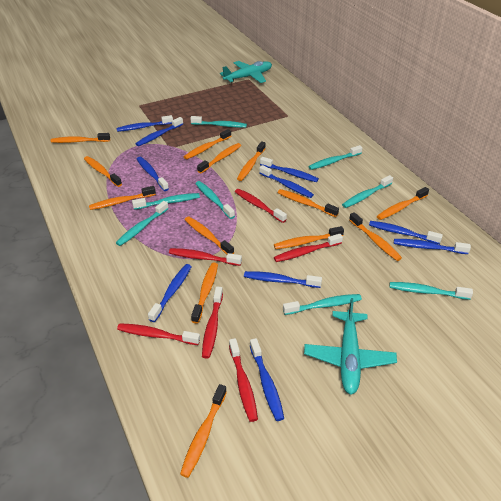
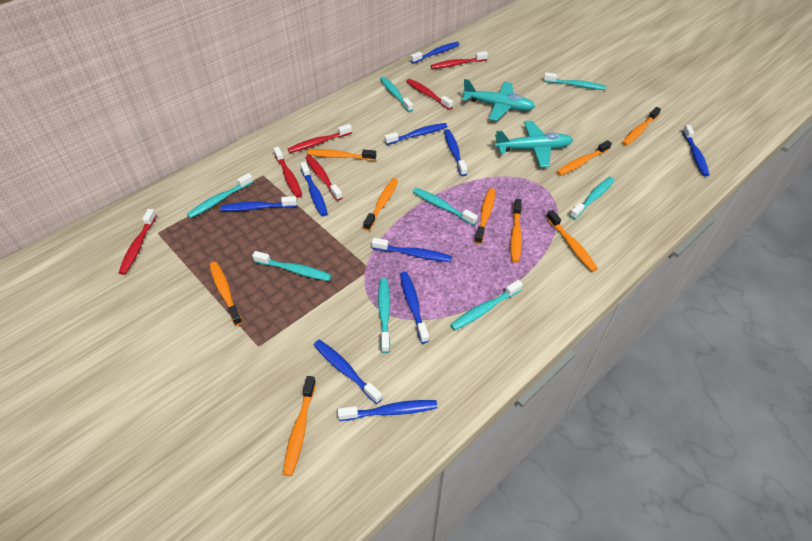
orange toothbrush: 13 -> 9

